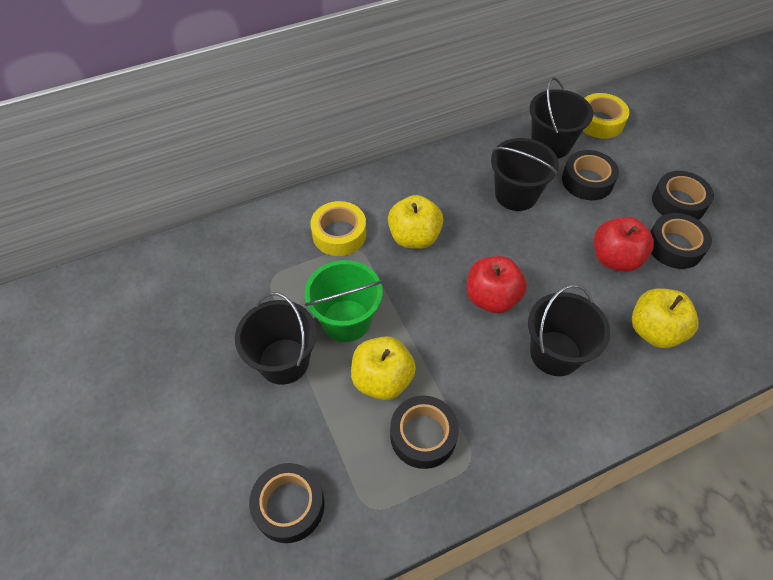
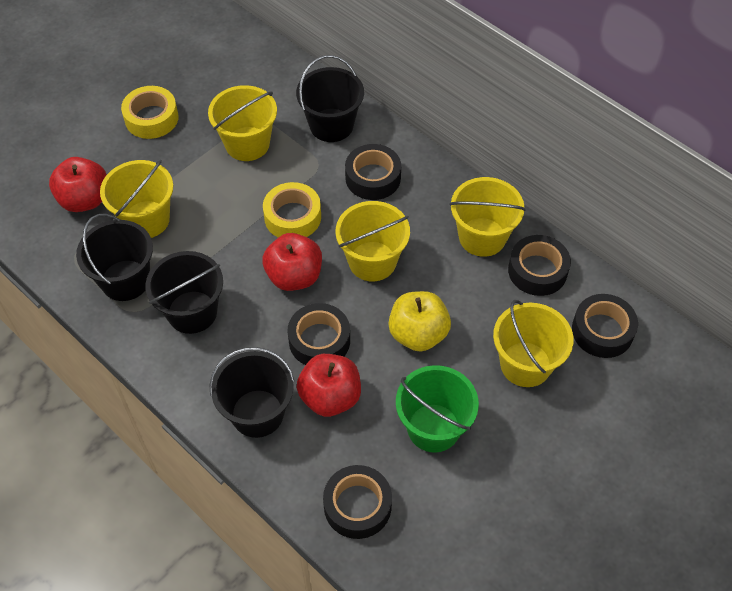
red apple: 2 -> 3
yellow apple: 3 -> 1
yellow bucket: 0 -> 5

